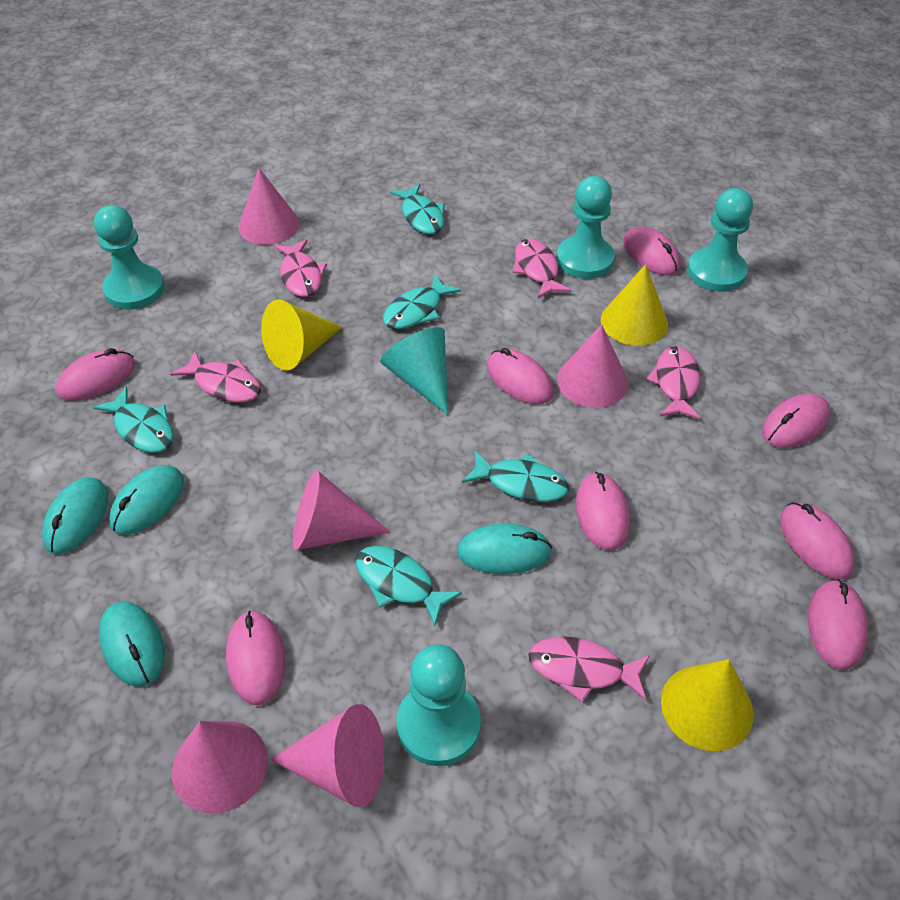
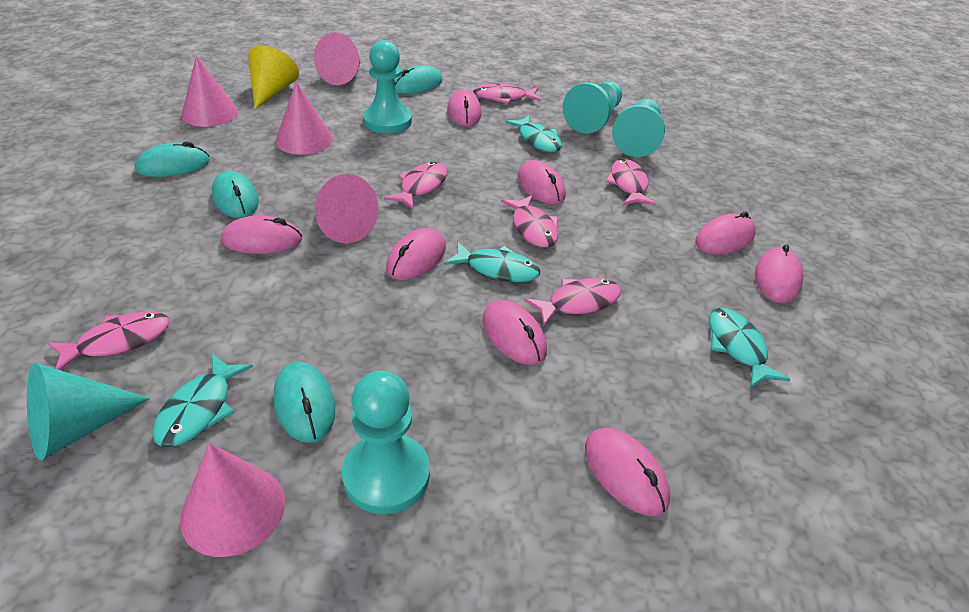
pink fish: 5 -> 6
turquoise fish: 5 -> 4
yellow cone: 3 -> 1

